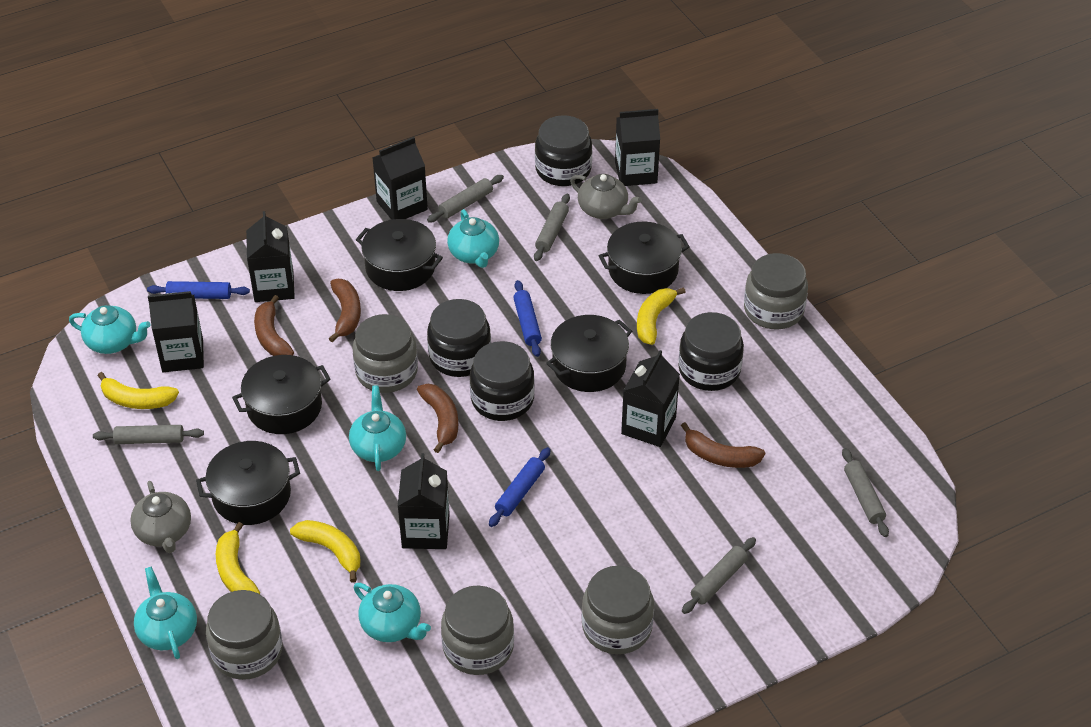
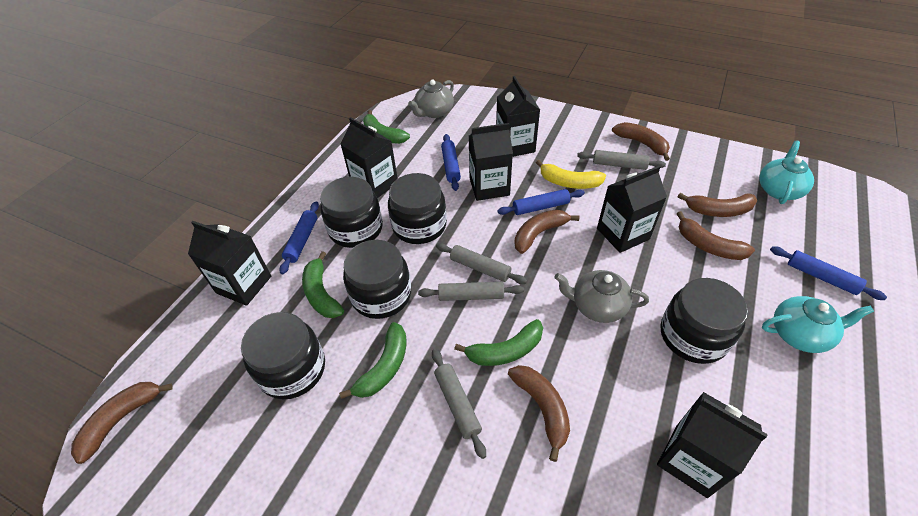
black jar: 4 -> 5
black pot: 5 -> 0
blue rolling pin: 3 -> 4
brown banana: 4 -> 6
green banana: 0 -> 4
grey jar: 5 -> 0
grey rolling pin: 5 -> 4
turquoise teapot: 5 -> 2
yellow banana: 4 -> 1

